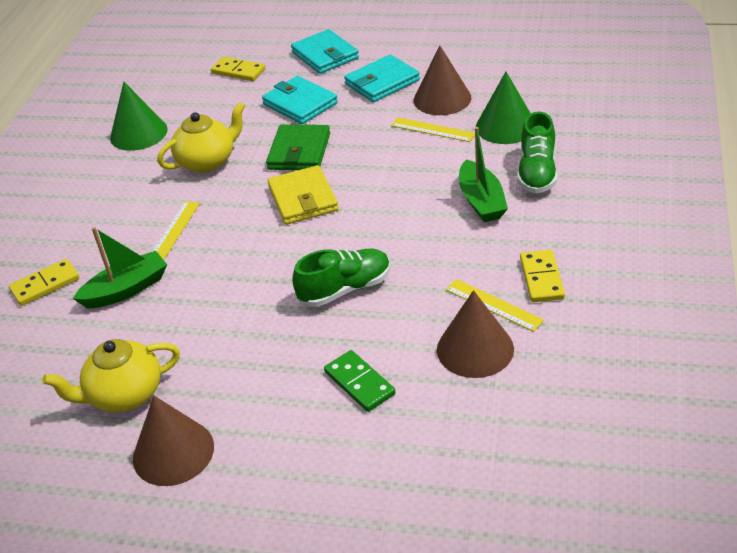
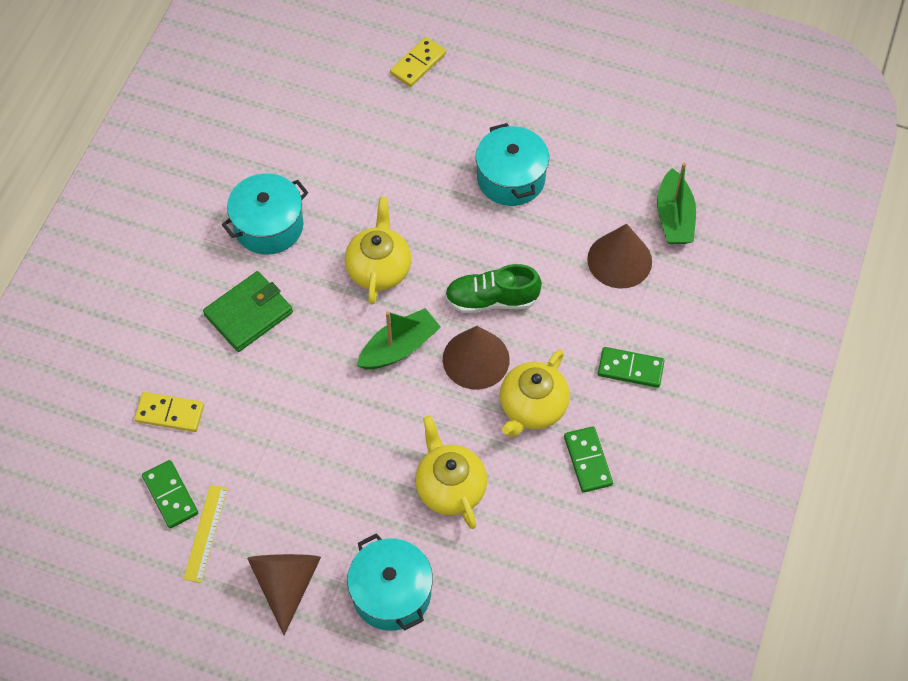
green cone: 2 -> 0
green domino: 1 -> 3
green shoe: 2 -> 1
turquoise pot: 0 -> 3
turquoise wallet: 3 -> 0
yellow domino: 3 -> 2
yellow ruler: 3 -> 1
yellow teapot: 2 -> 3
yellow wallet: 1 -> 0

